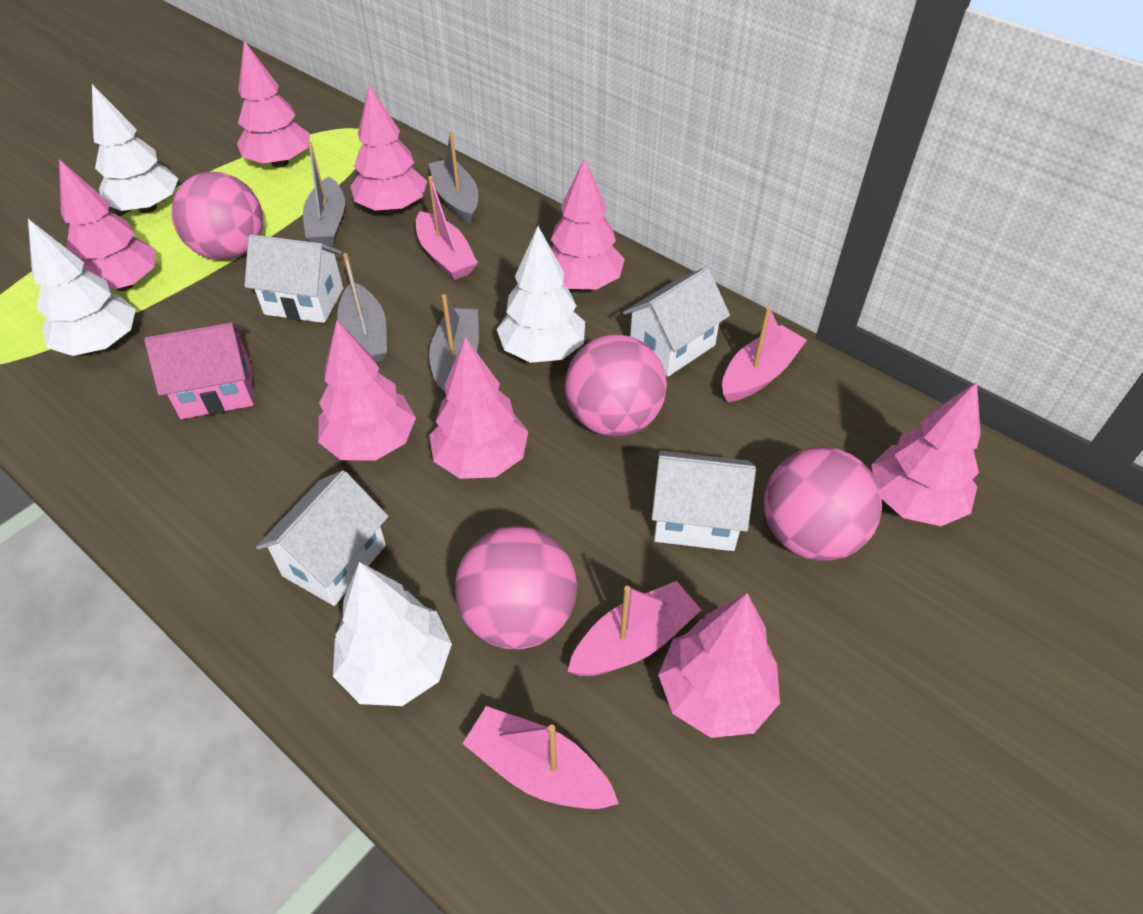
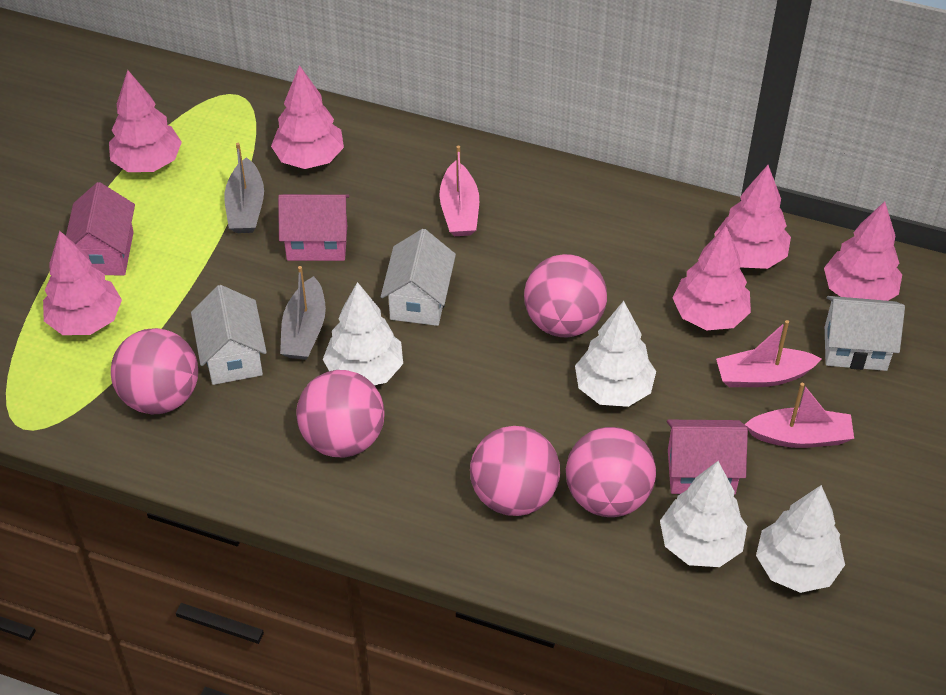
grey boat: 4 -> 2
pink ball: 4 -> 5
pink boat: 4 -> 3
pink house: 1 -> 3
pink tree: 8 -> 6
white house: 4 -> 3

